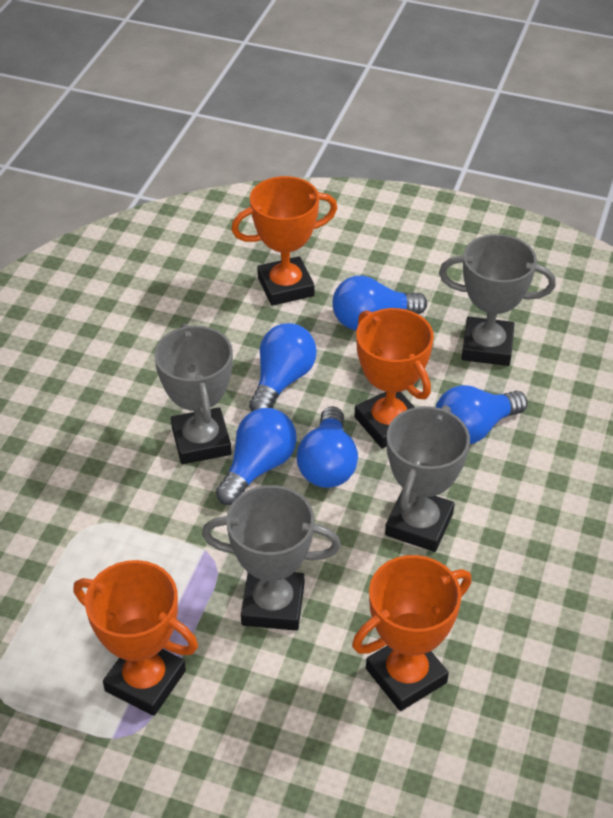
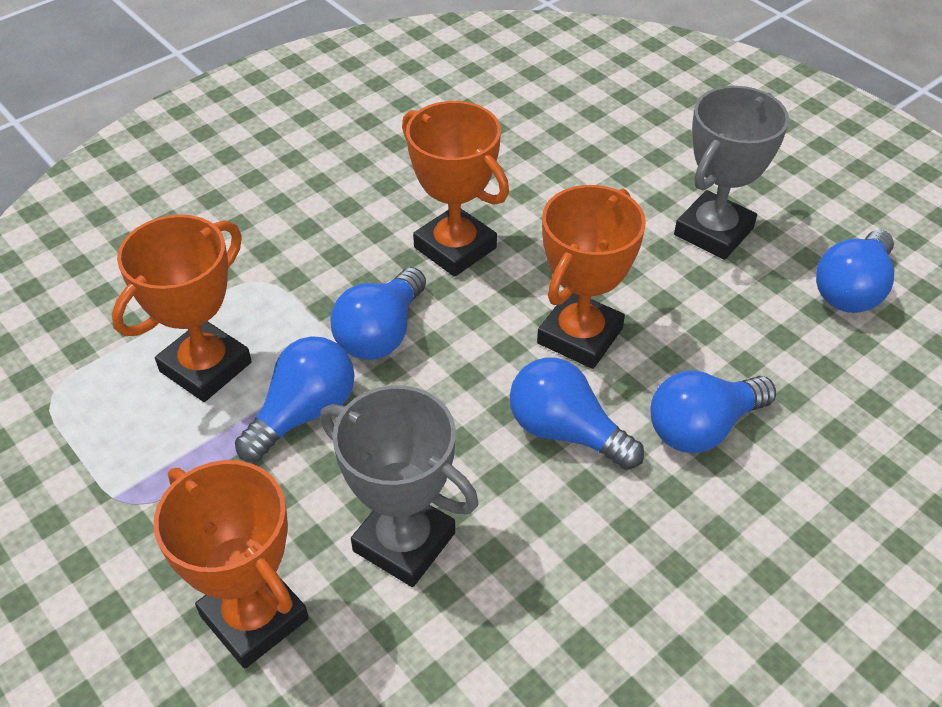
grey trophy: 4 -> 2

